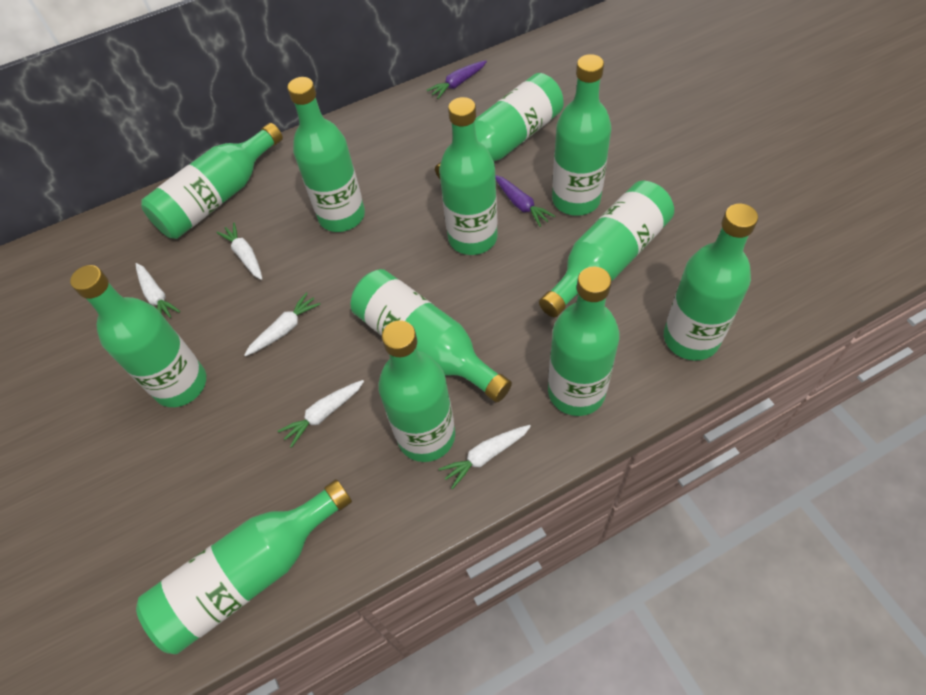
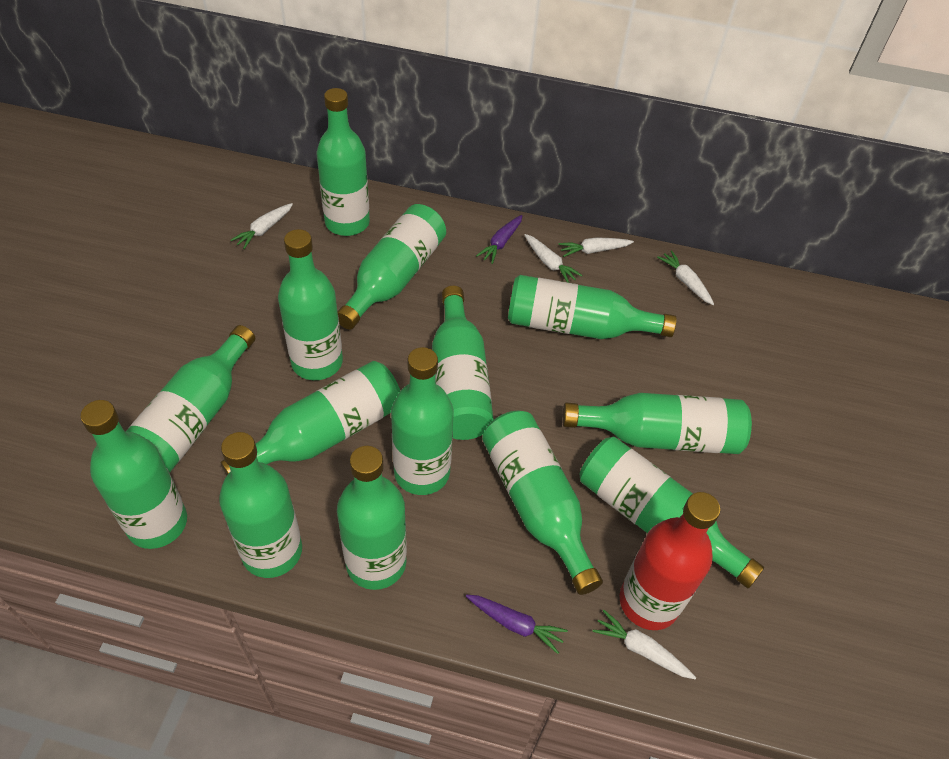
green bottle: 12 -> 14
red bottle: 0 -> 1

